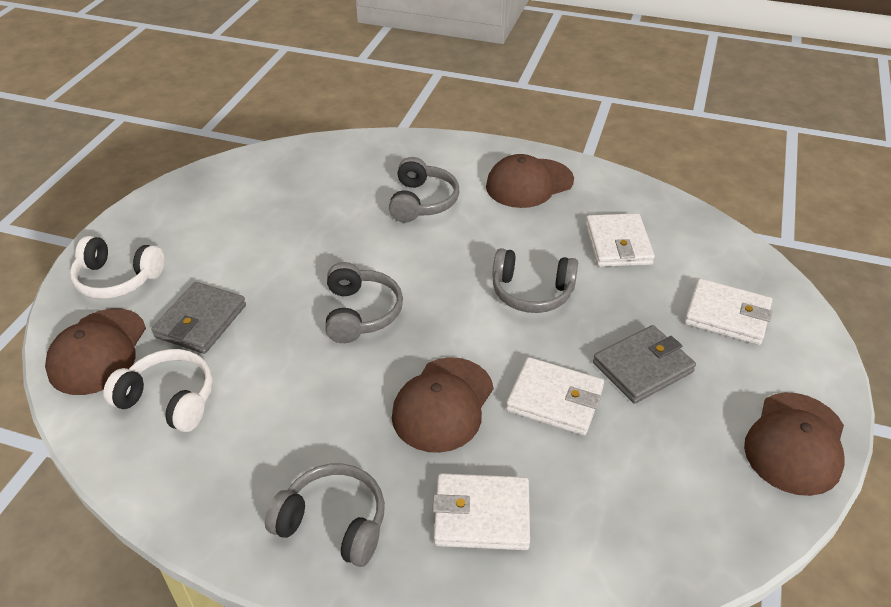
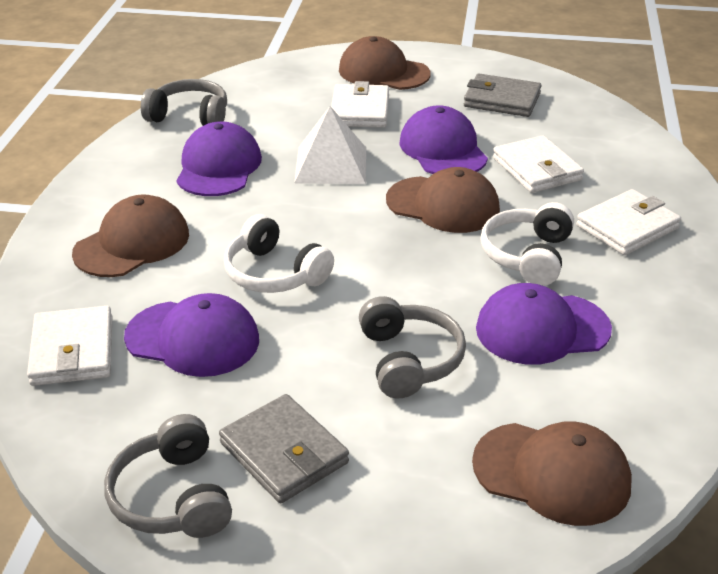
grey headphones: 4 -> 3
purple cap: 0 -> 4
white pyramid: 0 -> 1

